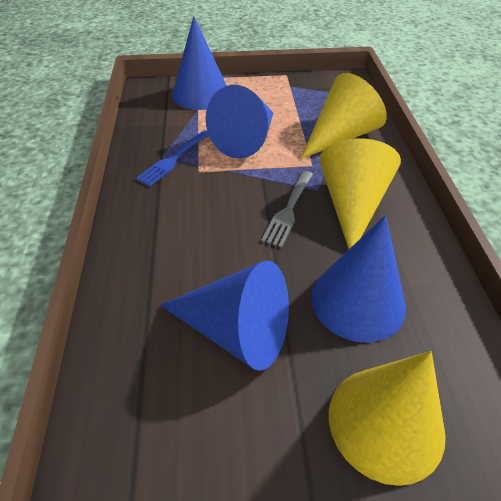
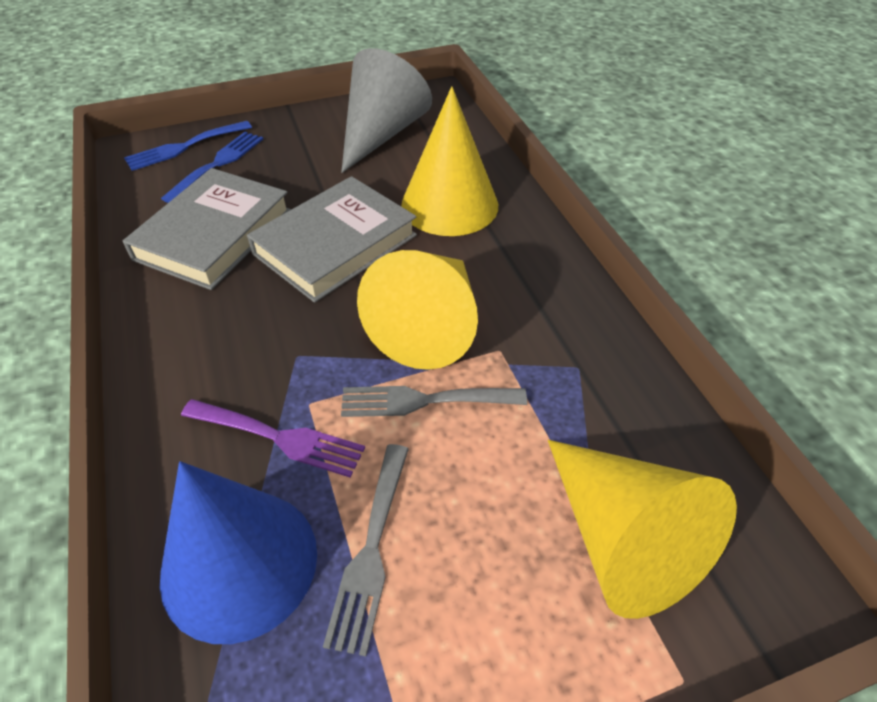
blue cone: 4 -> 1
blue fork: 1 -> 2
grey book: 0 -> 2
grey cone: 0 -> 1
grey fork: 1 -> 2
purple fork: 0 -> 1

